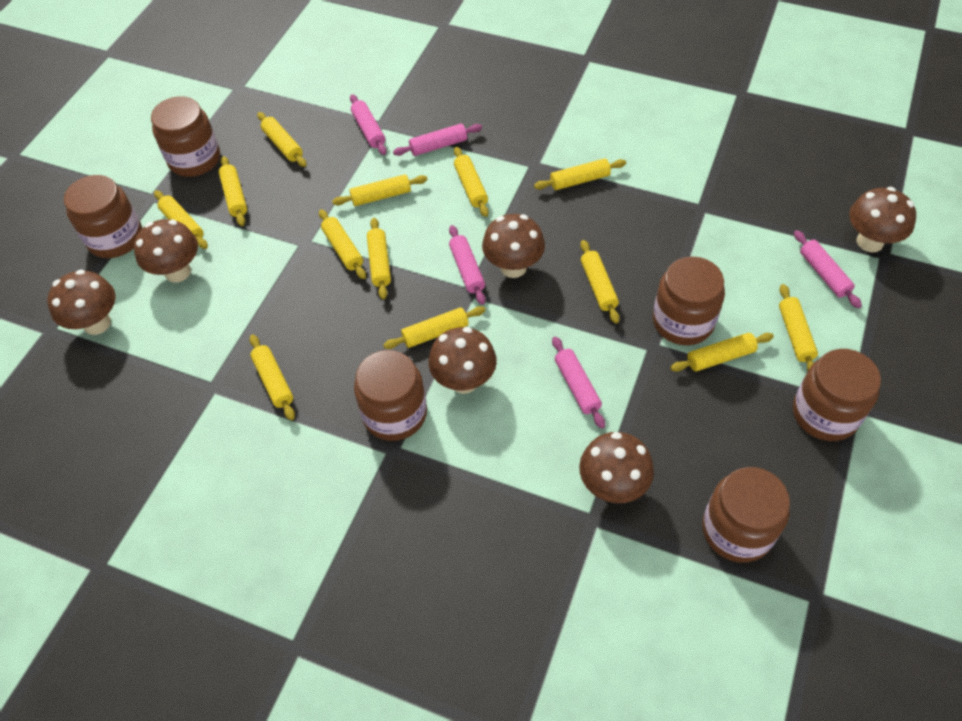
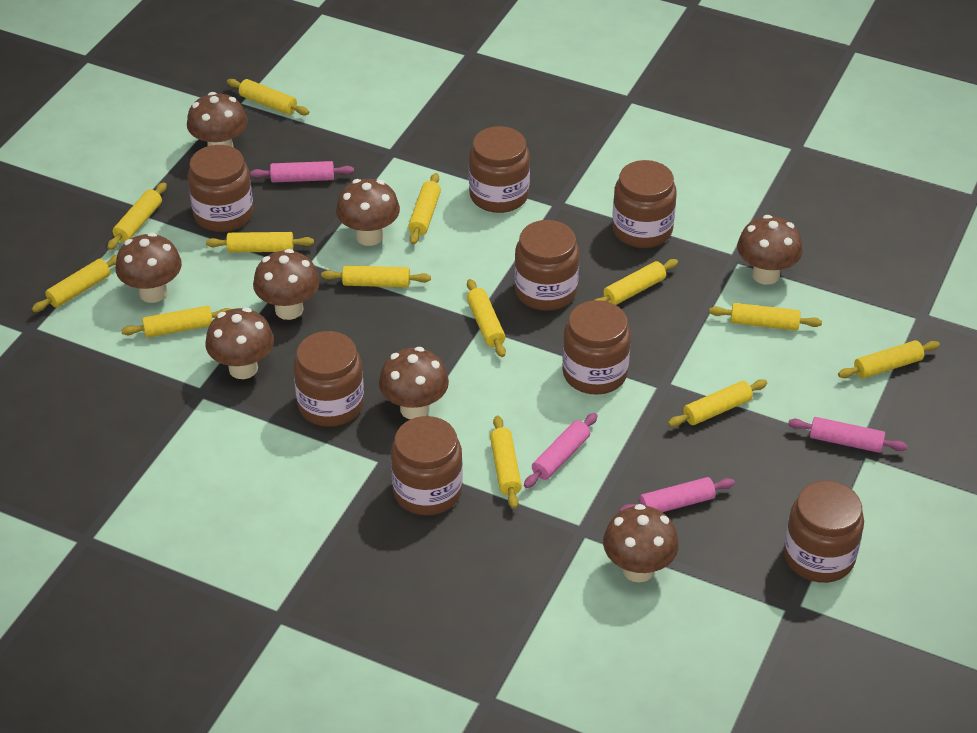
brown jar: 6 -> 8
brown mushroom: 6 -> 8
pink rolling pin: 5 -> 4

